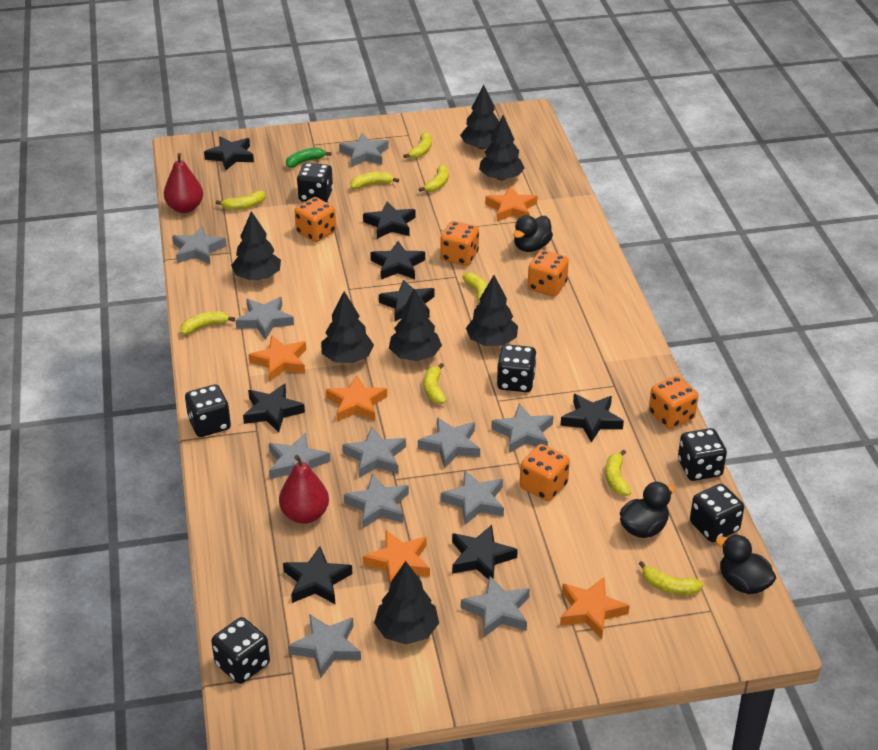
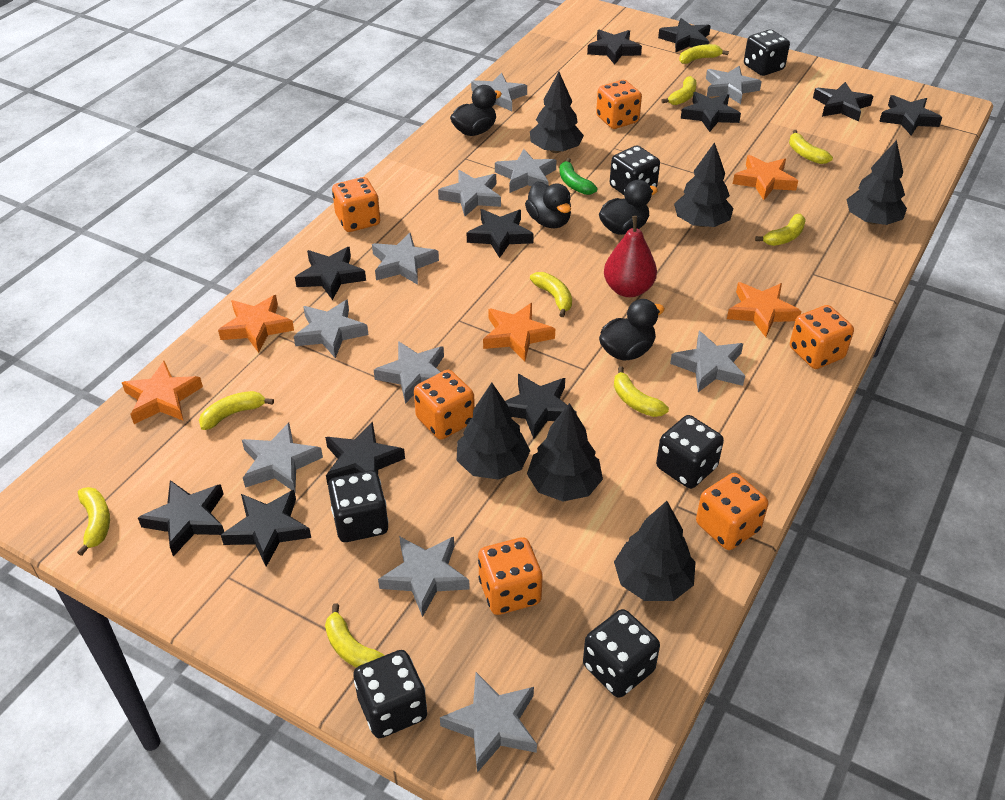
black duck: 3 -> 4
black star: 8 -> 11
black tree: 7 -> 6
orange dice: 5 -> 6
red pear: 2 -> 1

